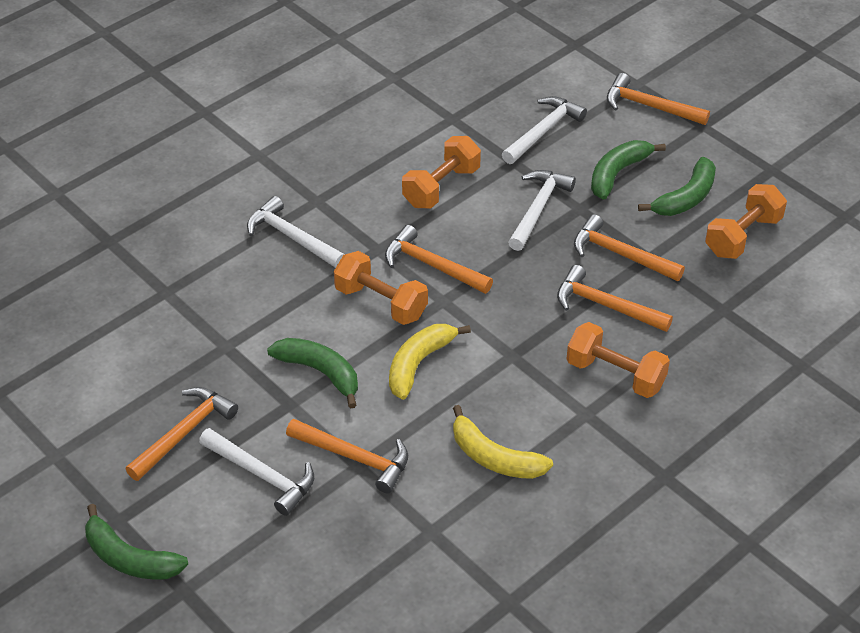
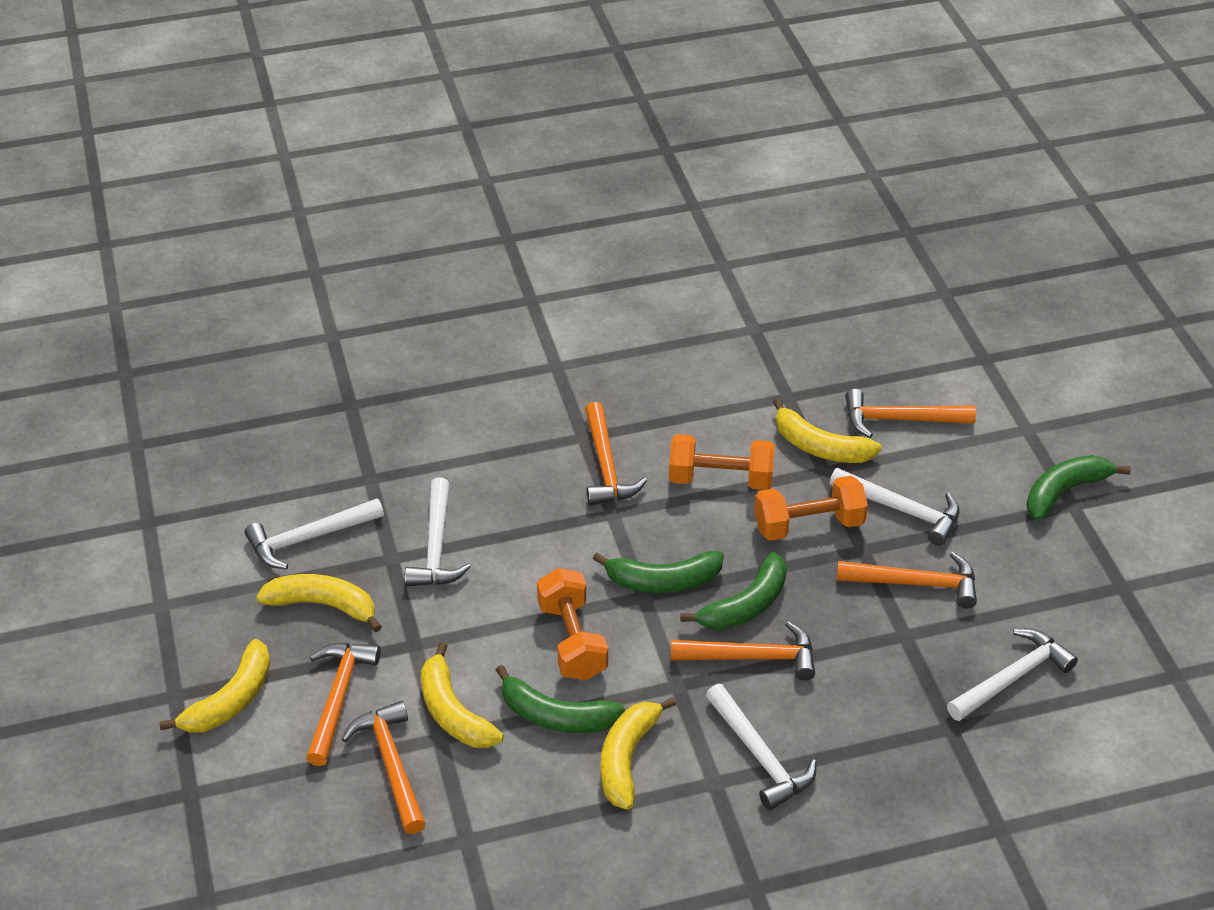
orange dumbbell: 4 -> 3
white hammer: 4 -> 5
yellow banana: 2 -> 5

